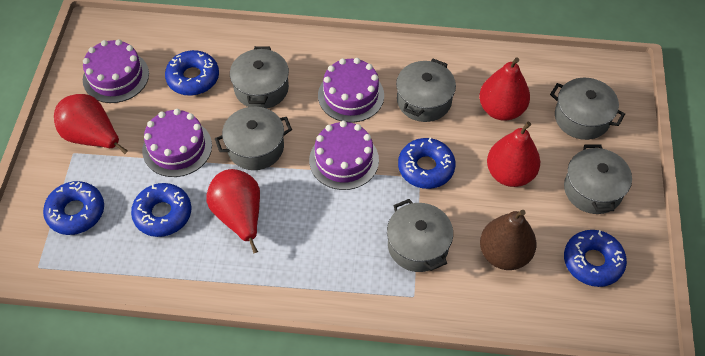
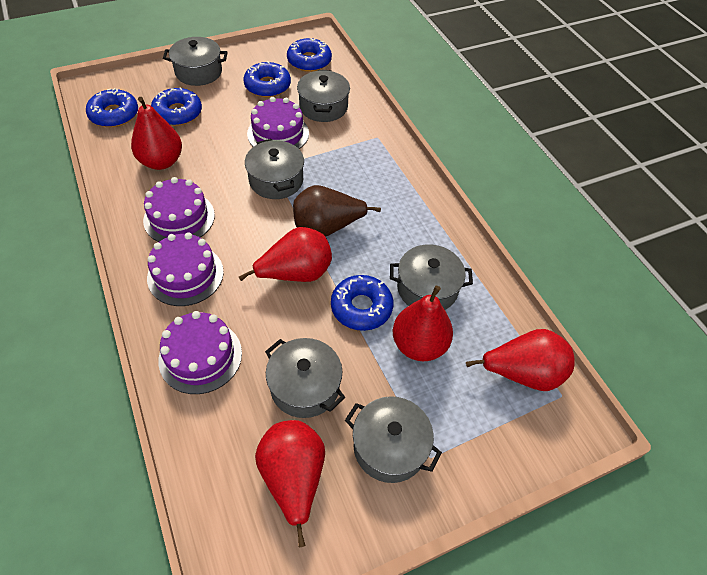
red pear: 4 -> 5

